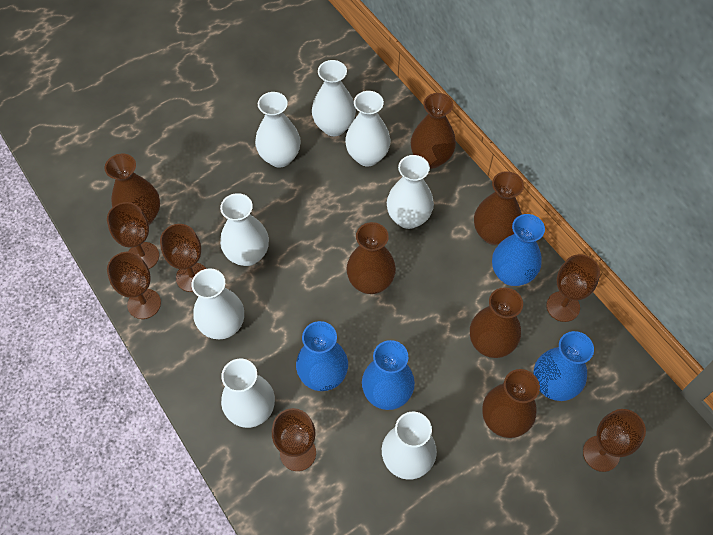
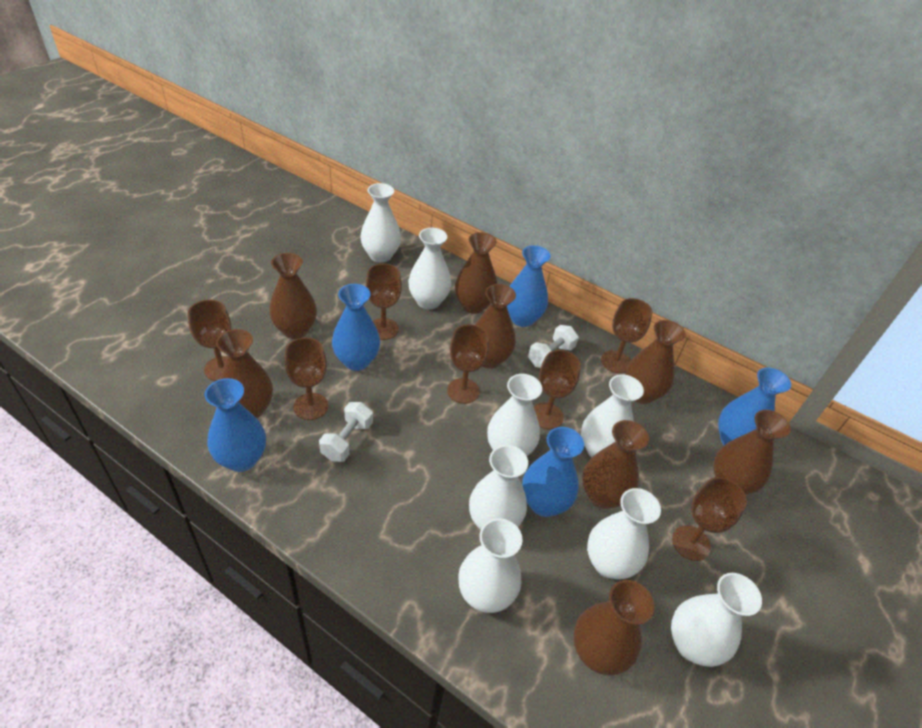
blue vase: 4 -> 5
brown goblet: 6 -> 7
brown vase: 6 -> 8
white dumbbell: 0 -> 2

